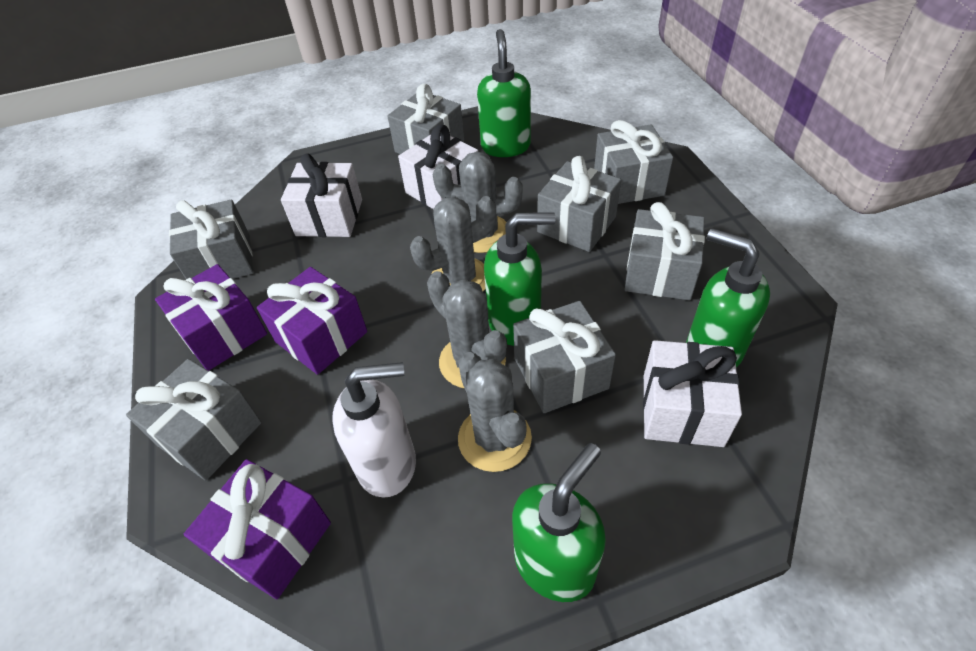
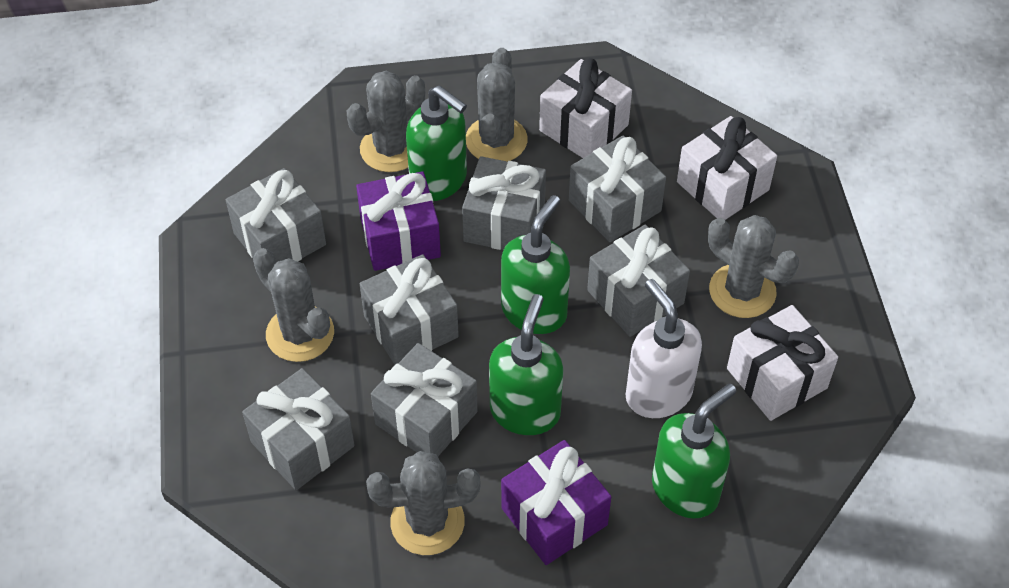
grey cactus: 4 -> 5
purple gift: 3 -> 2

